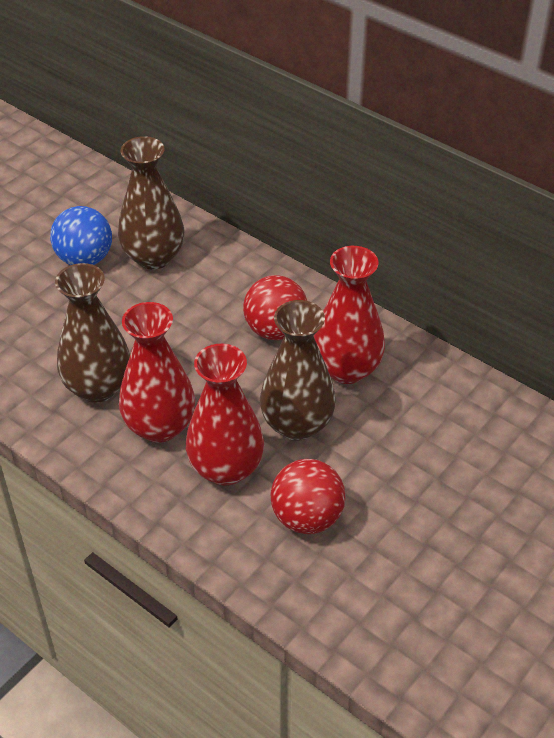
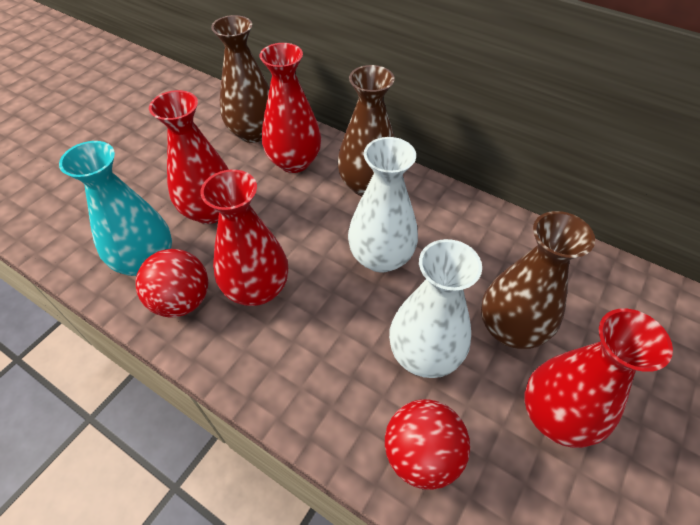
blue ball: 1 -> 0
red vase: 3 -> 4
turquoise vase: 0 -> 1
white vase: 0 -> 2

